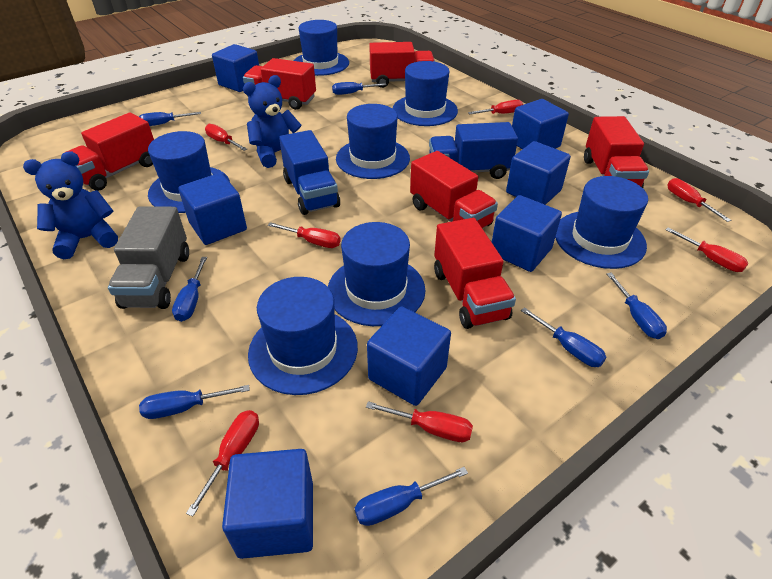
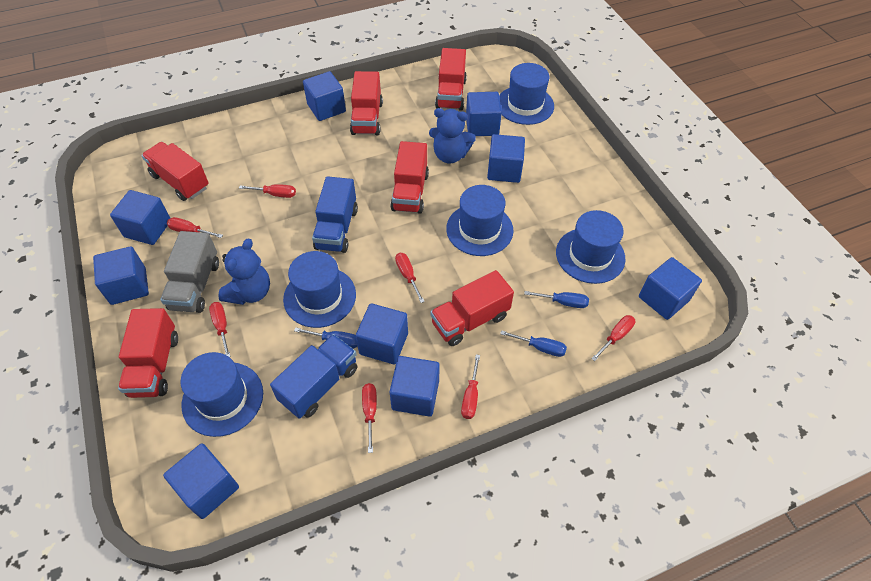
blue cube: 7 -> 9
blue hat: 7 -> 5
blue screwdriver: 7 -> 3

